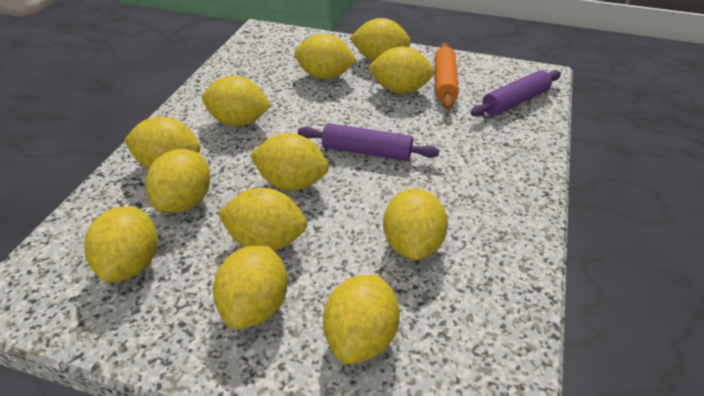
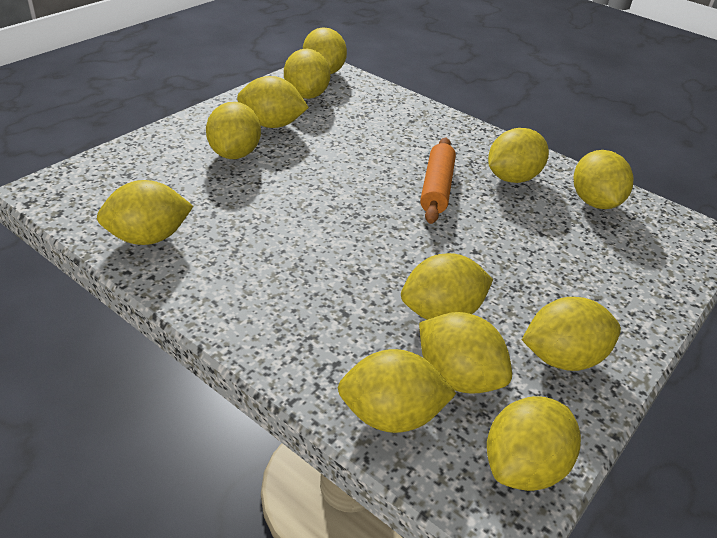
purple rolling pin: 2 -> 0

